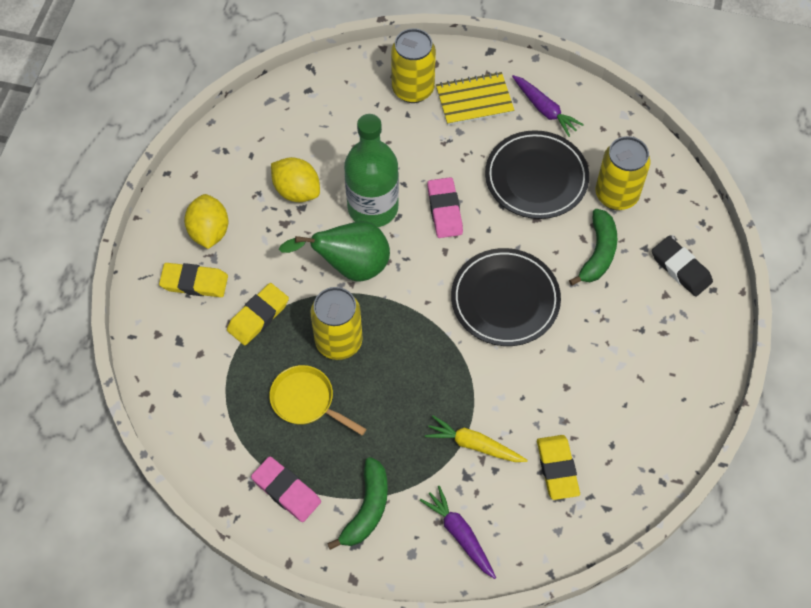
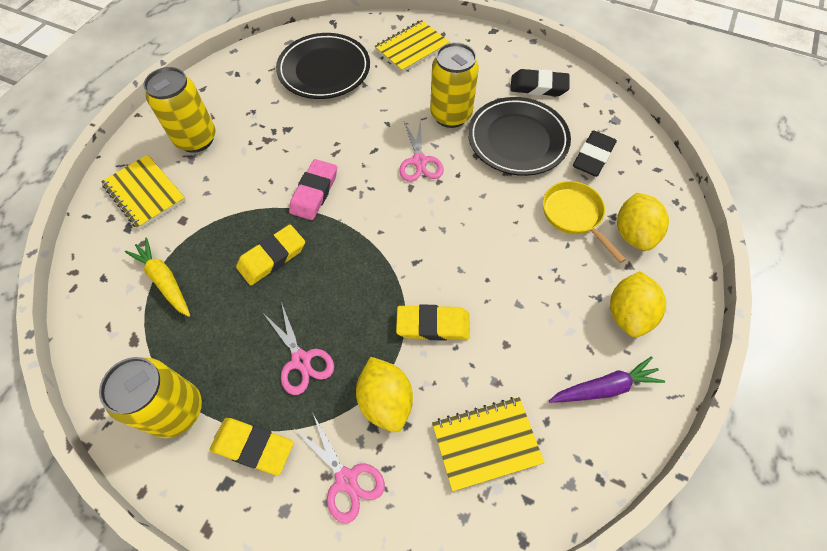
black eraser: 1 -> 2
green banana: 2 -> 0
green bottle: 1 -> 0
green pear: 1 -> 0
pink eraser: 2 -> 1
pink scissors: 0 -> 3
purple carrot: 2 -> 1
yellow lemon: 2 -> 3
yellow notebook: 1 -> 3

